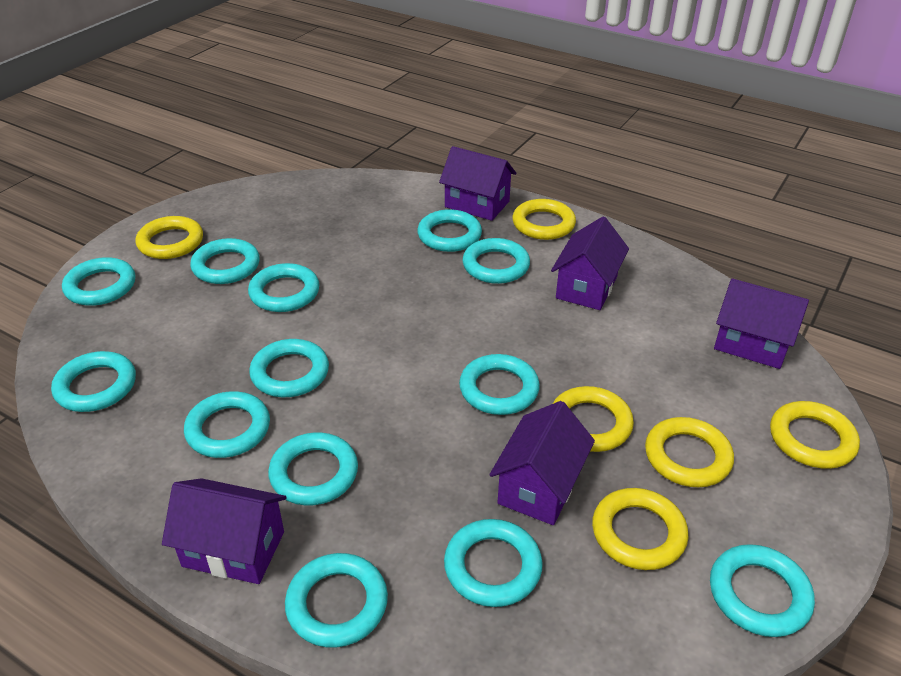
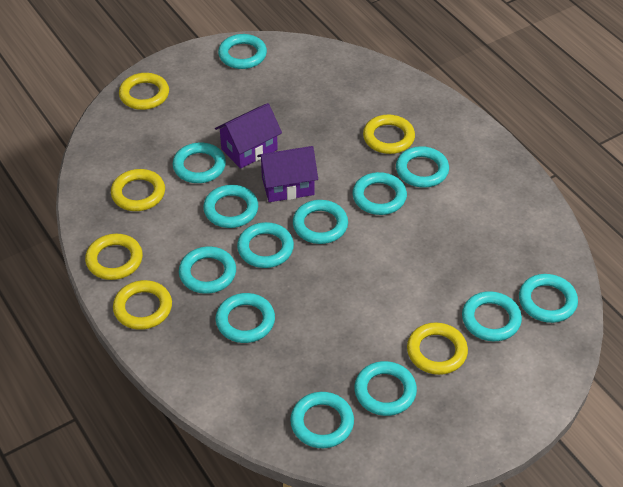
purple house: 5 -> 2

